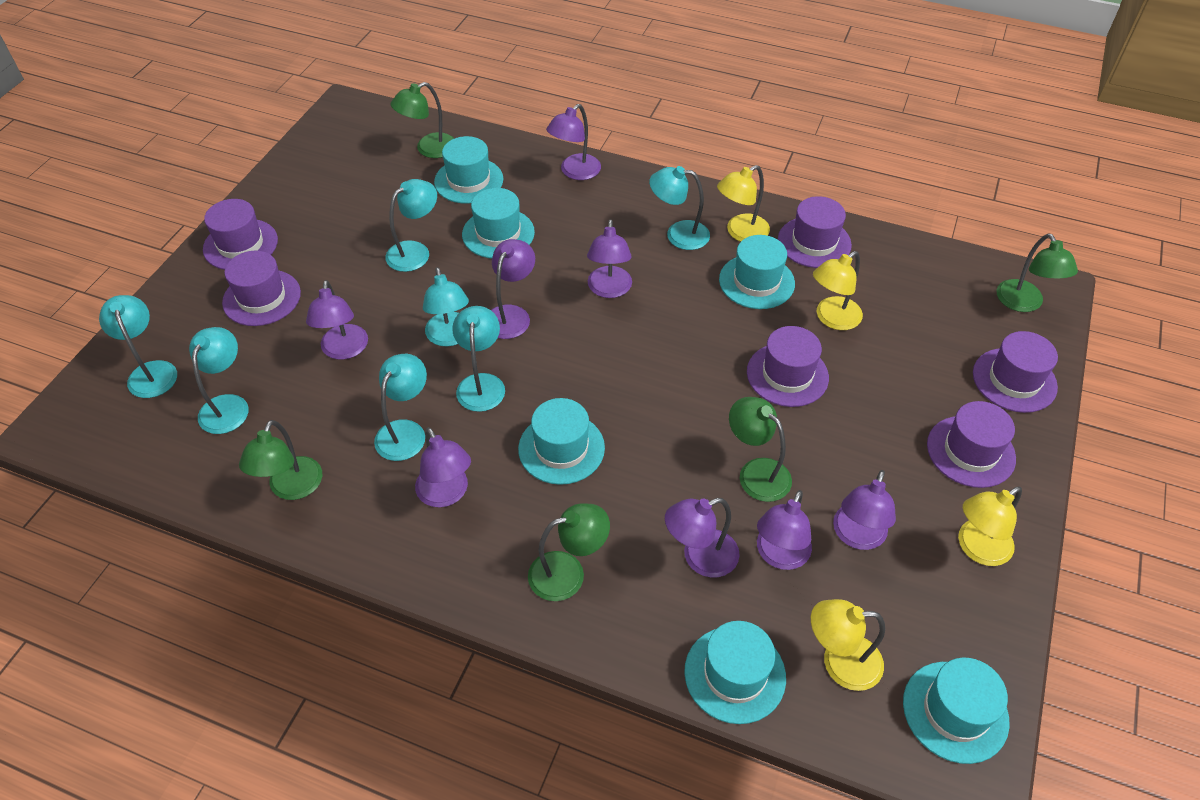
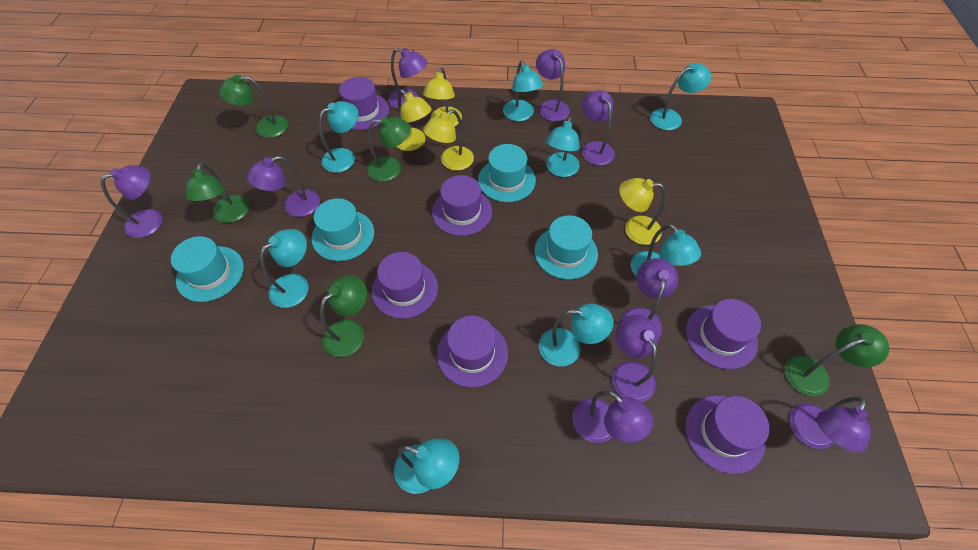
purple lamp: 8 -> 9
turquoise hat: 6 -> 4
turquoise lamp: 7 -> 8

